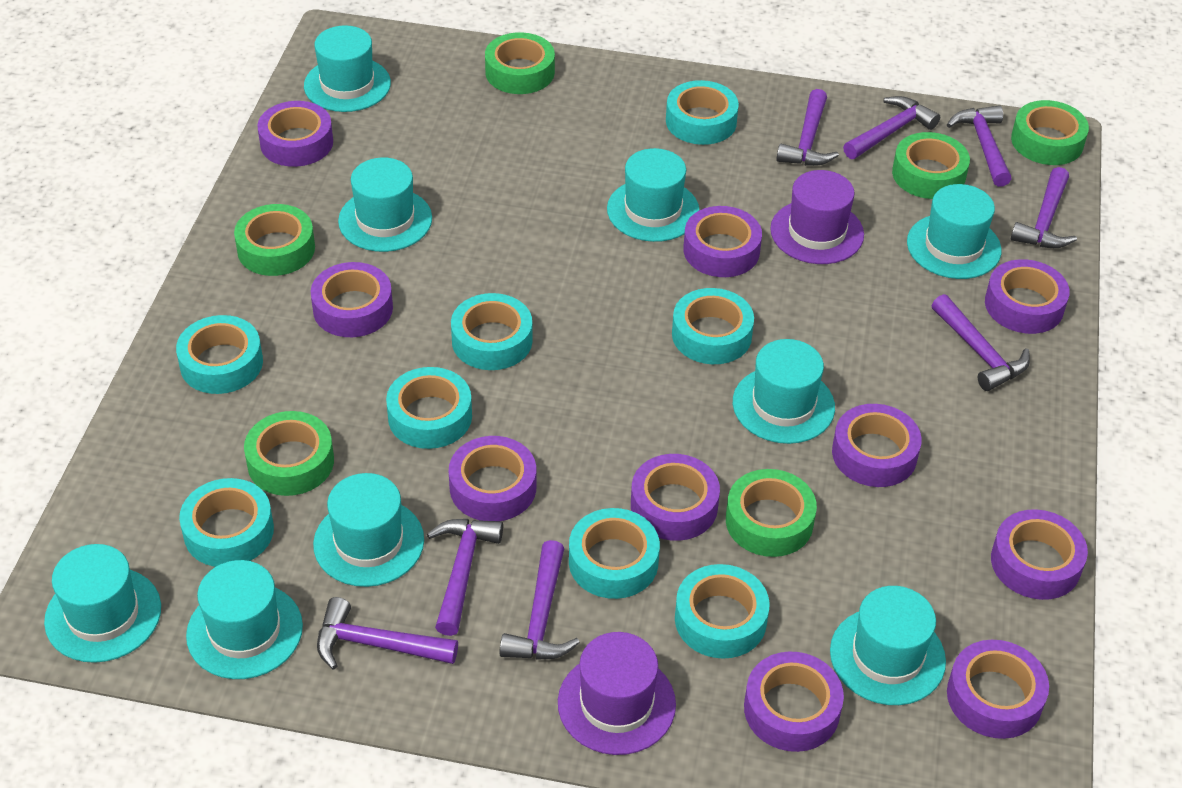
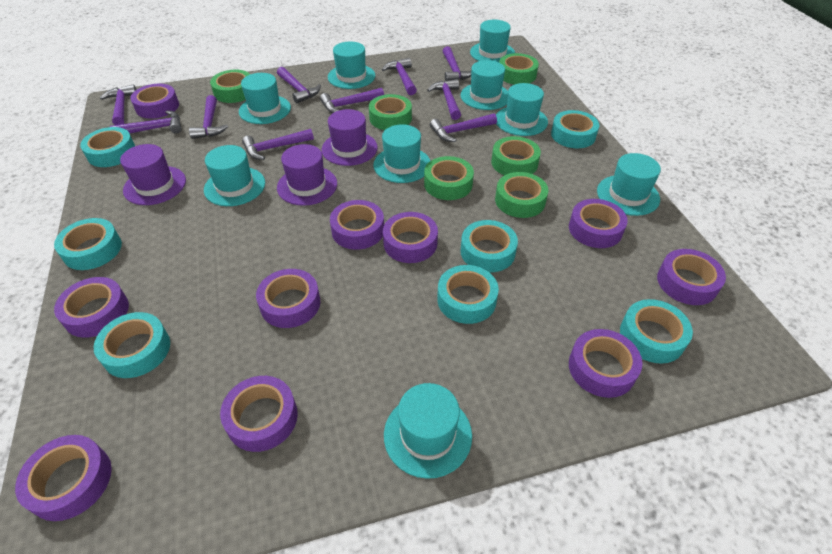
purple hammer: 8 -> 10
purple hat: 2 -> 3
turquoise tape: 8 -> 7

